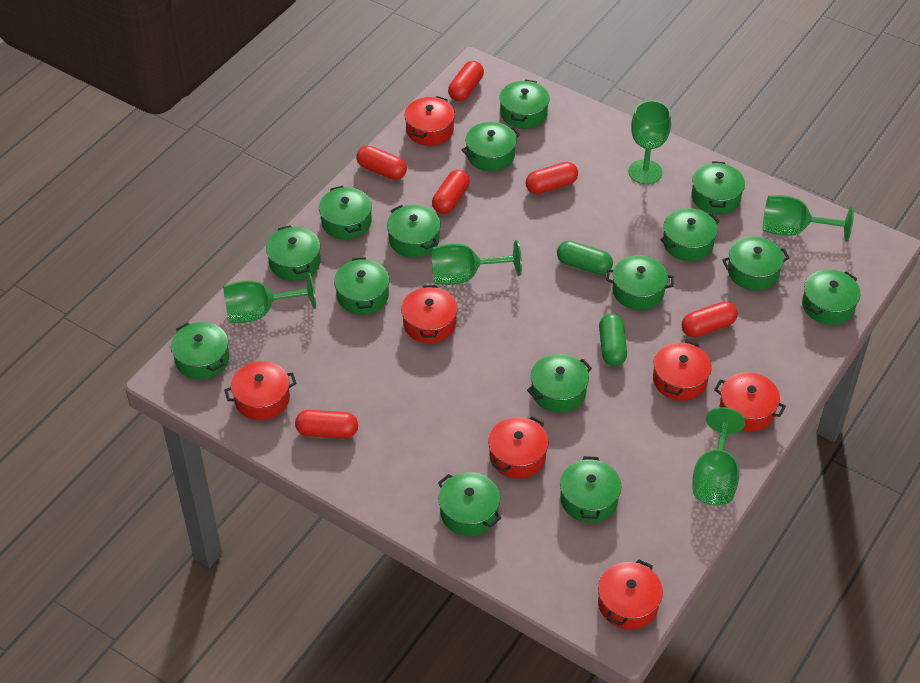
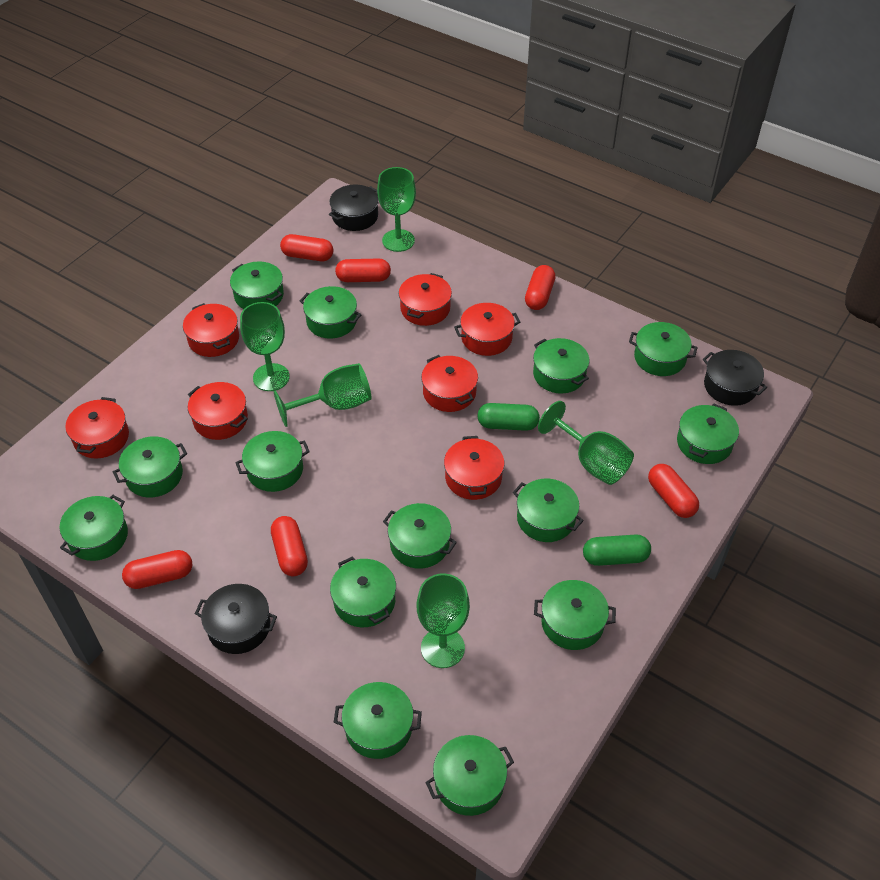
black pot: 0 -> 3
green pot: 15 -> 14

